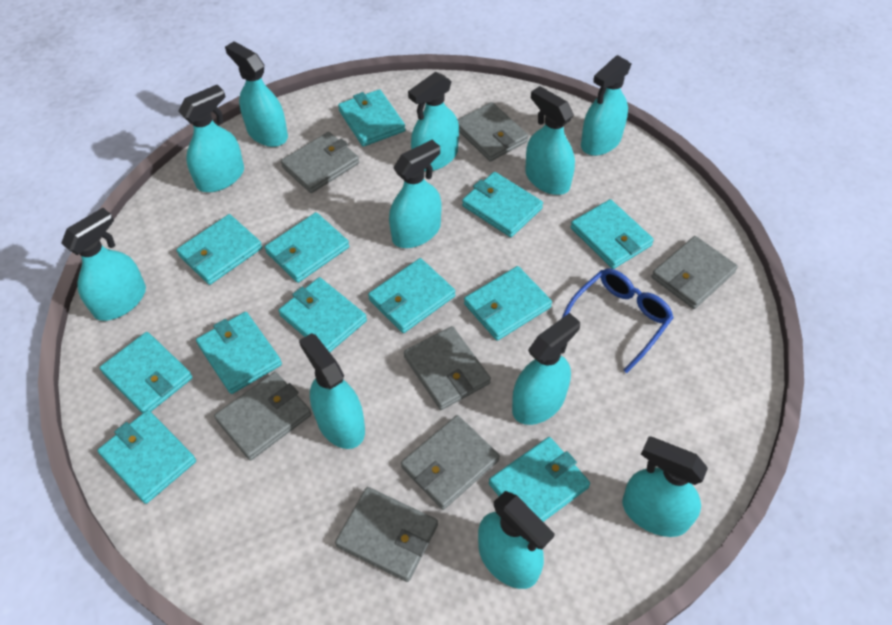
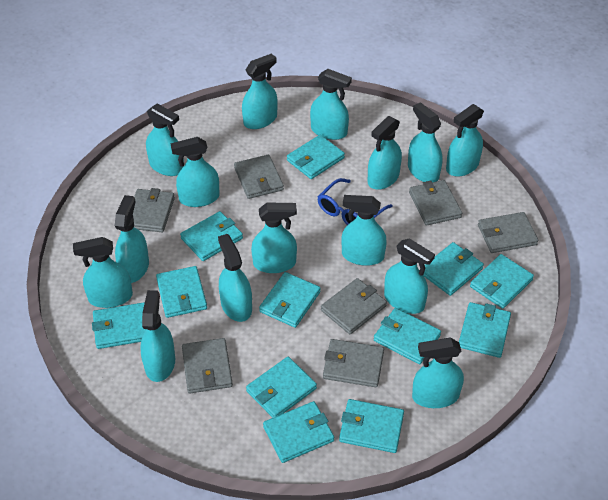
turquoise spray bottle: 11 -> 15

